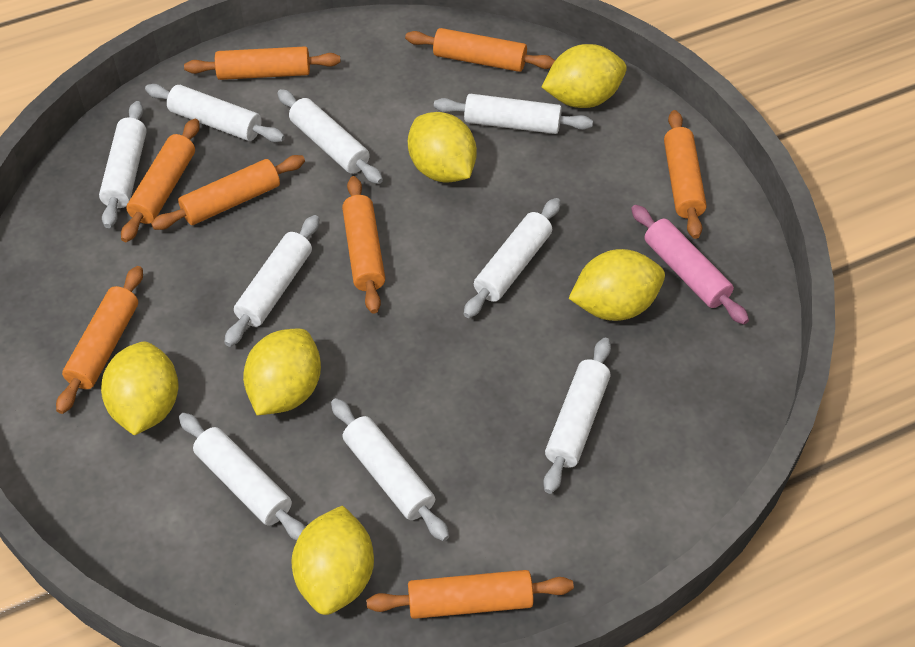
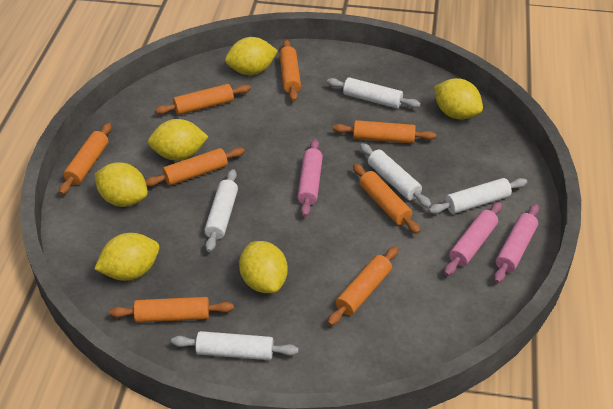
pink rolling pin: 1 -> 3
white rolling pin: 9 -> 5

